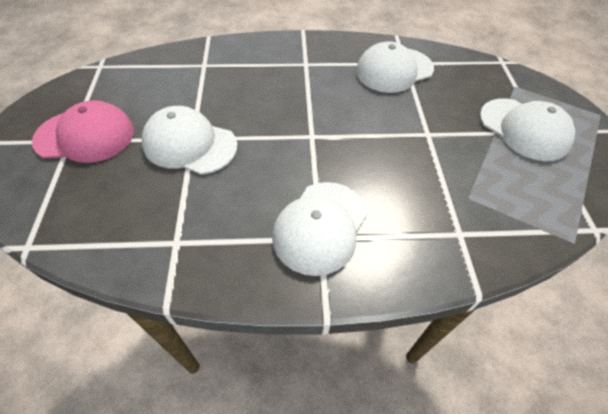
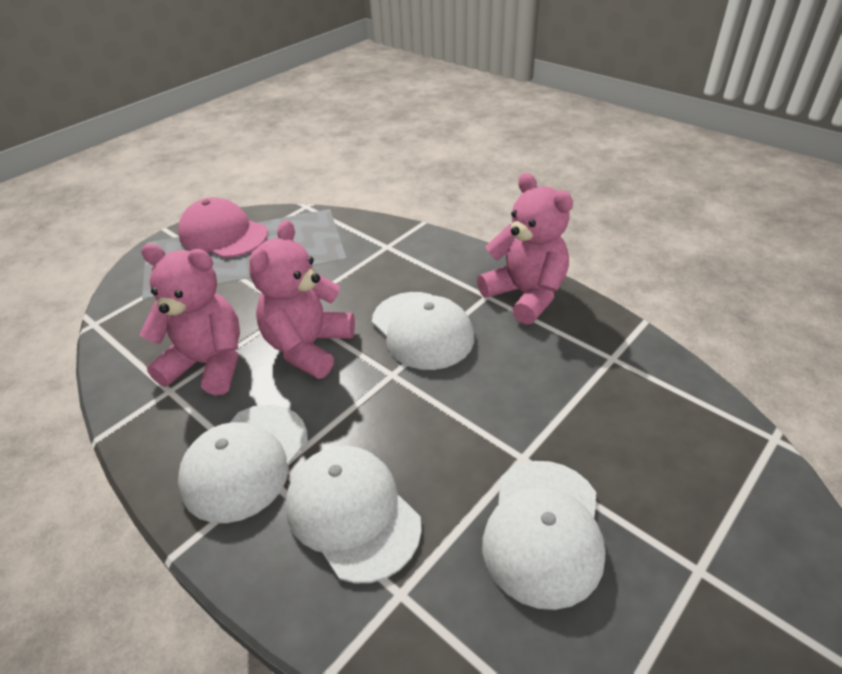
pink teddy bear: 0 -> 3

